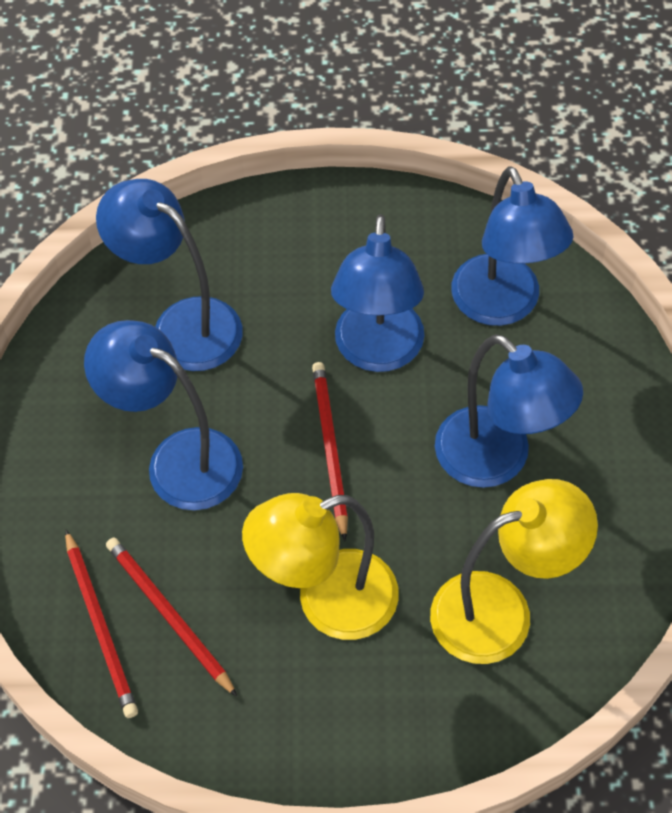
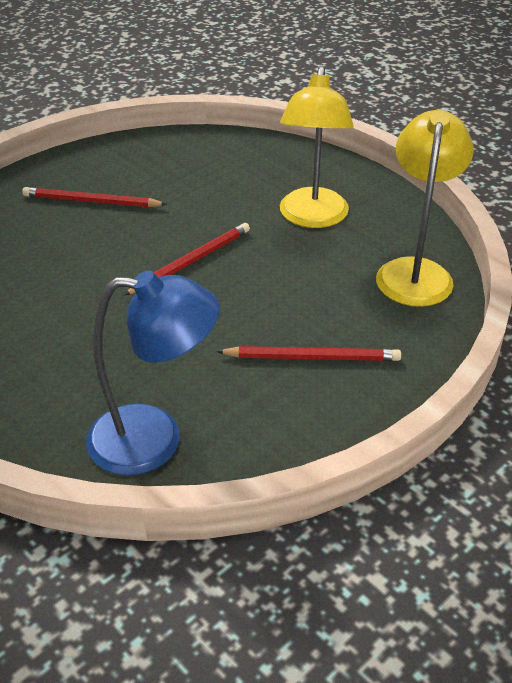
blue lamp: 5 -> 1

